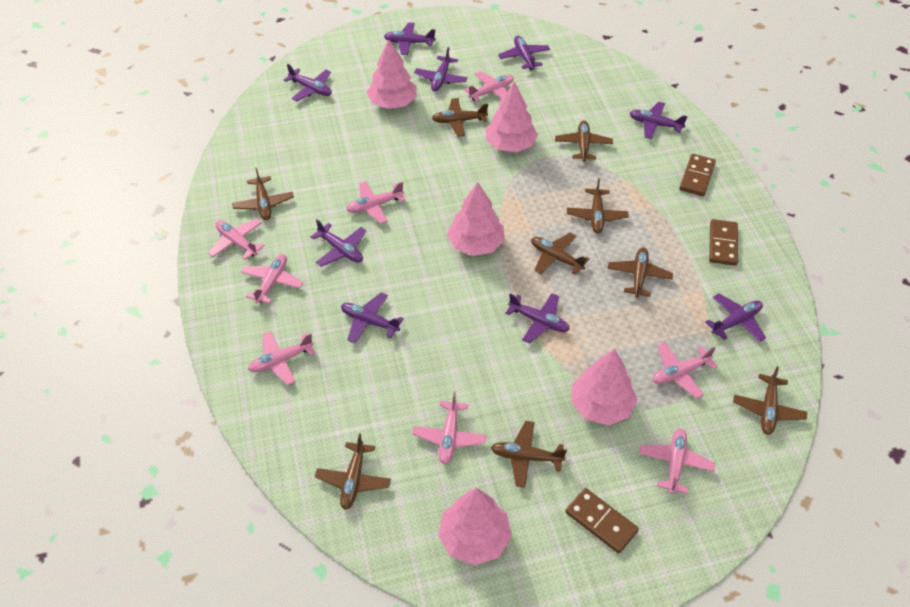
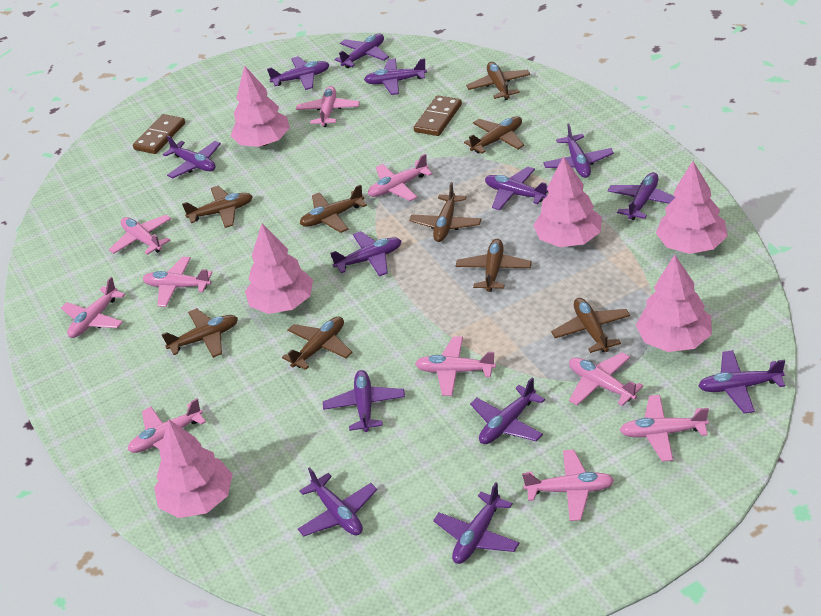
brown domino: 3 -> 2
pink plane: 8 -> 10
pink tree: 5 -> 6
purple plane: 9 -> 13

